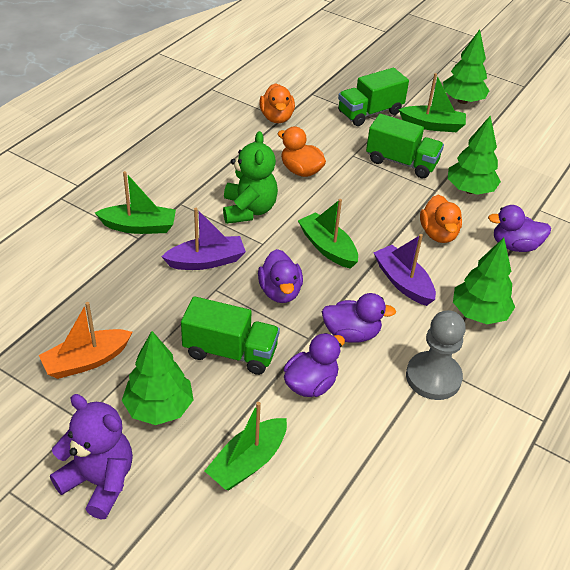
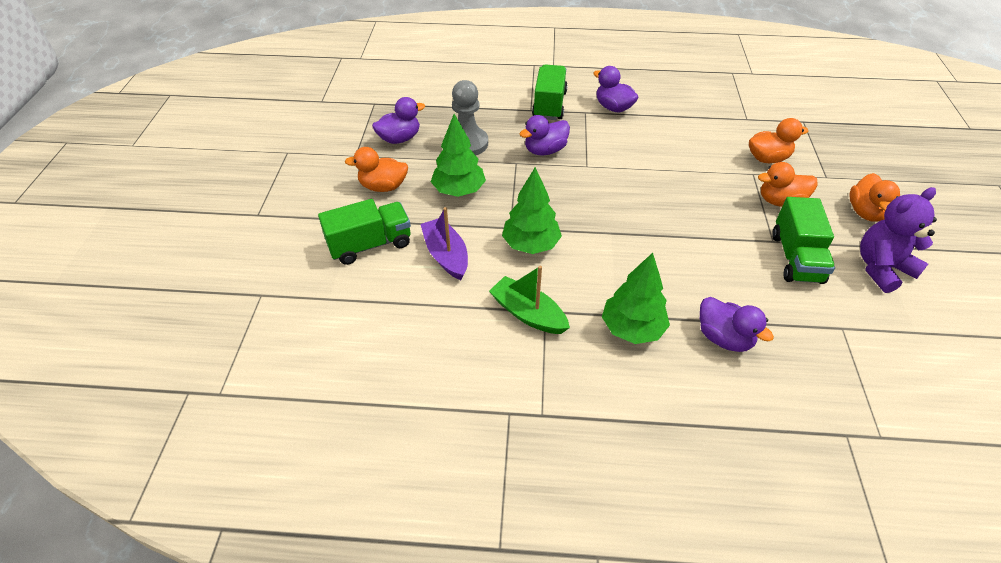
green boat: 4 -> 1
green teddy bear: 1 -> 0
green tree: 4 -> 3
orange boat: 1 -> 0
orange duck: 3 -> 4
purple boat: 2 -> 1

